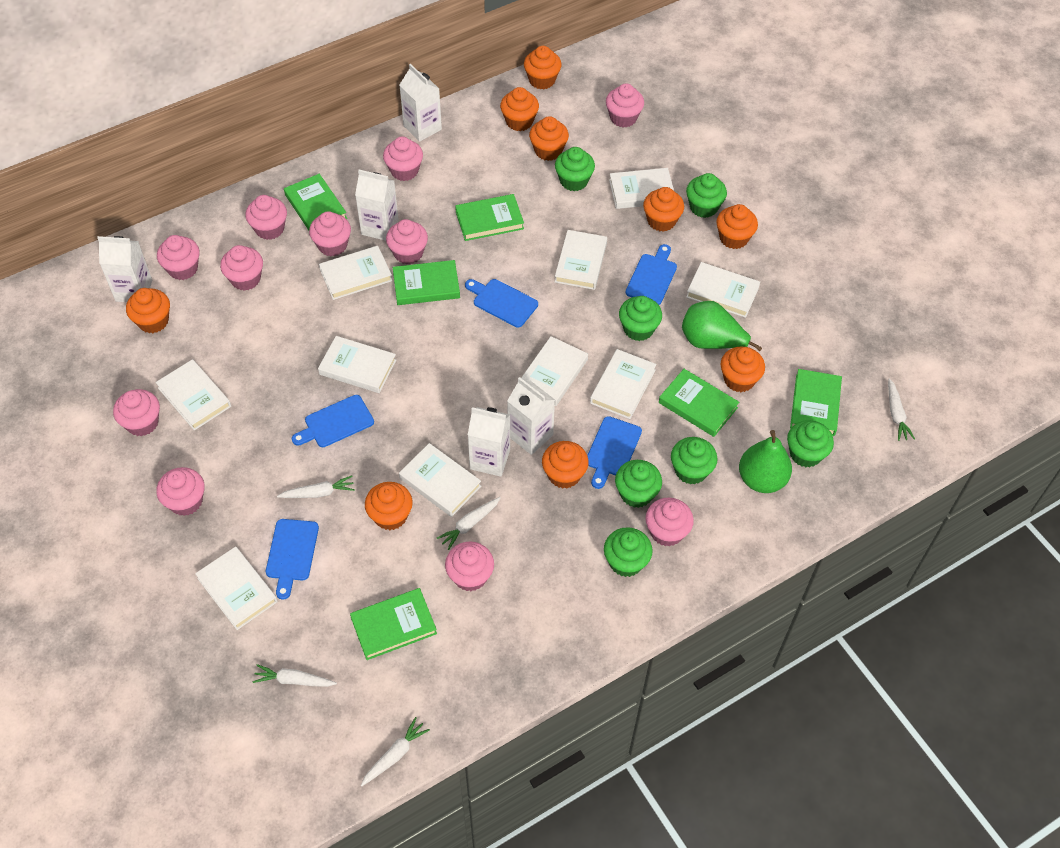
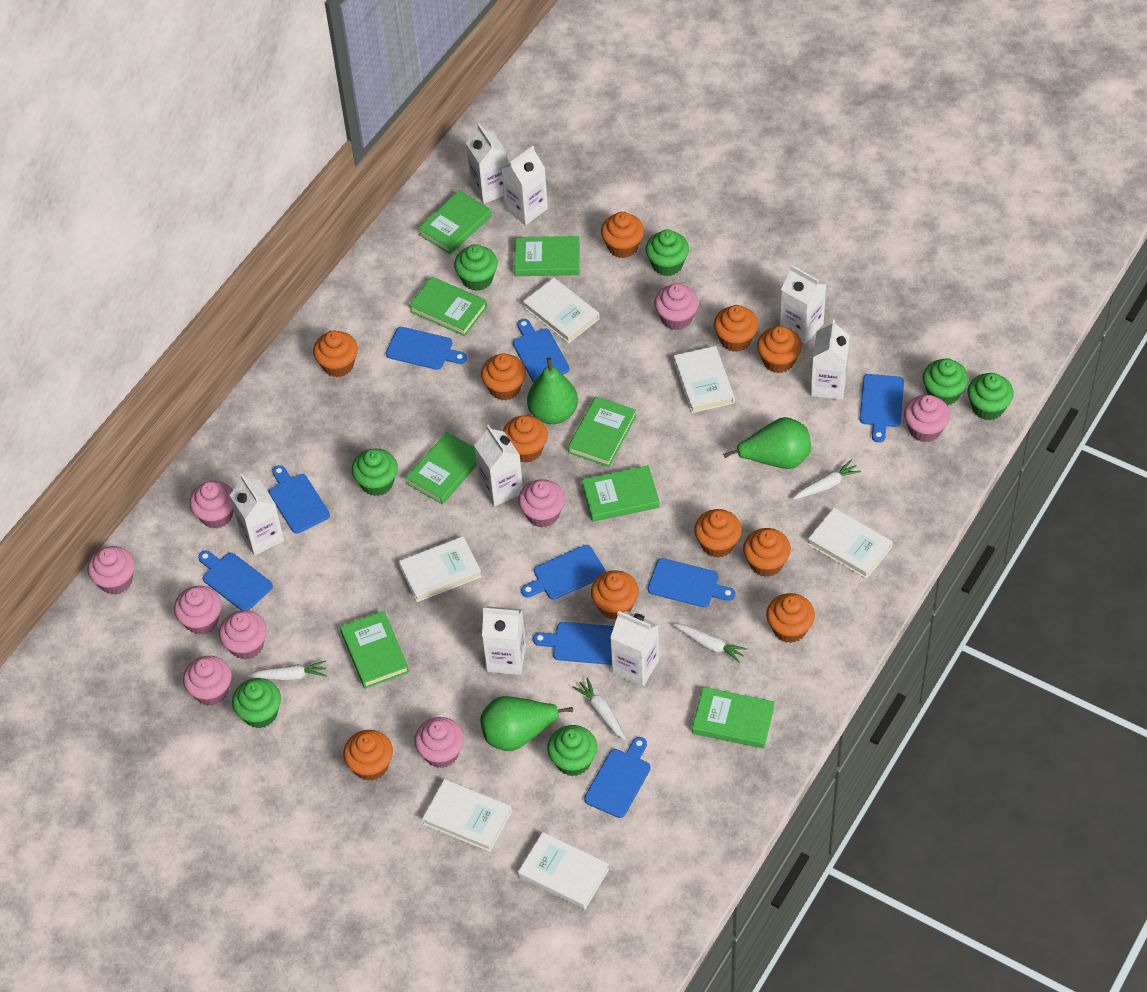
blue cutting board: 5 -> 9
green book: 6 -> 8
green pear: 2 -> 3
orange cupcake: 9 -> 11
pink cupcake: 11 -> 9
white book: 10 -> 6
white carrot: 5 -> 4
white carton: 5 -> 8

